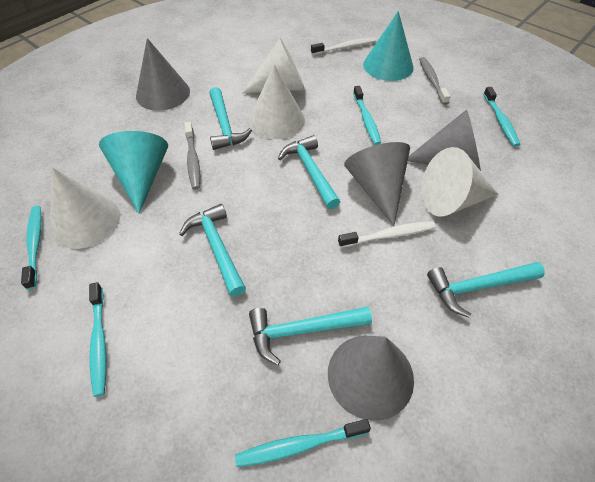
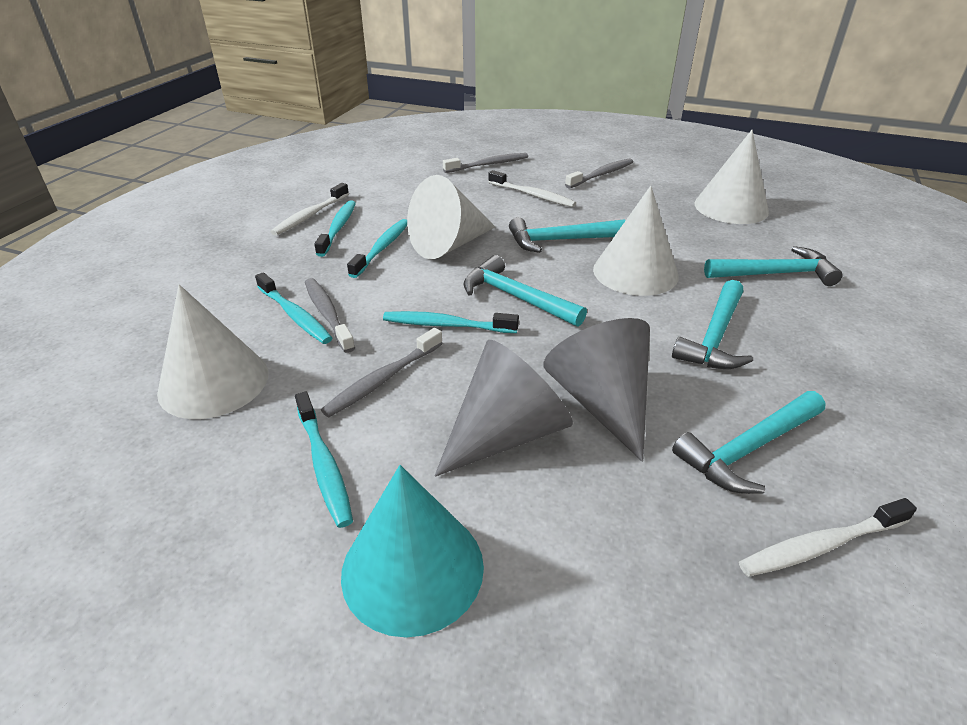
grey cone: 4 -> 2
grey toothbrush: 2 -> 4
turquoise cone: 2 -> 1
white toothbrush: 2 -> 3

